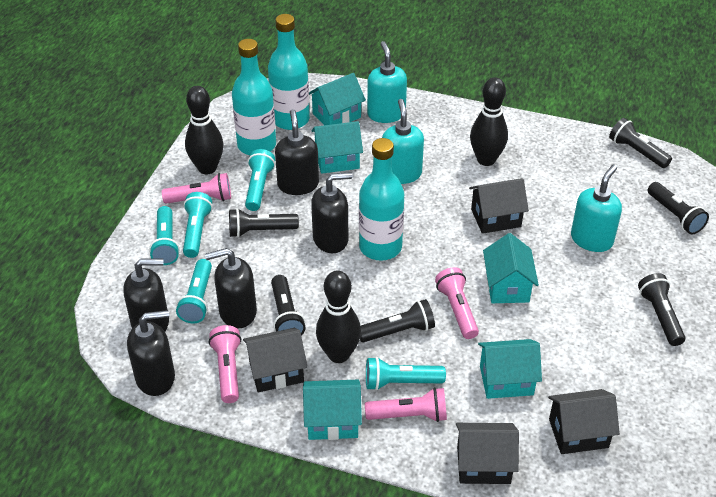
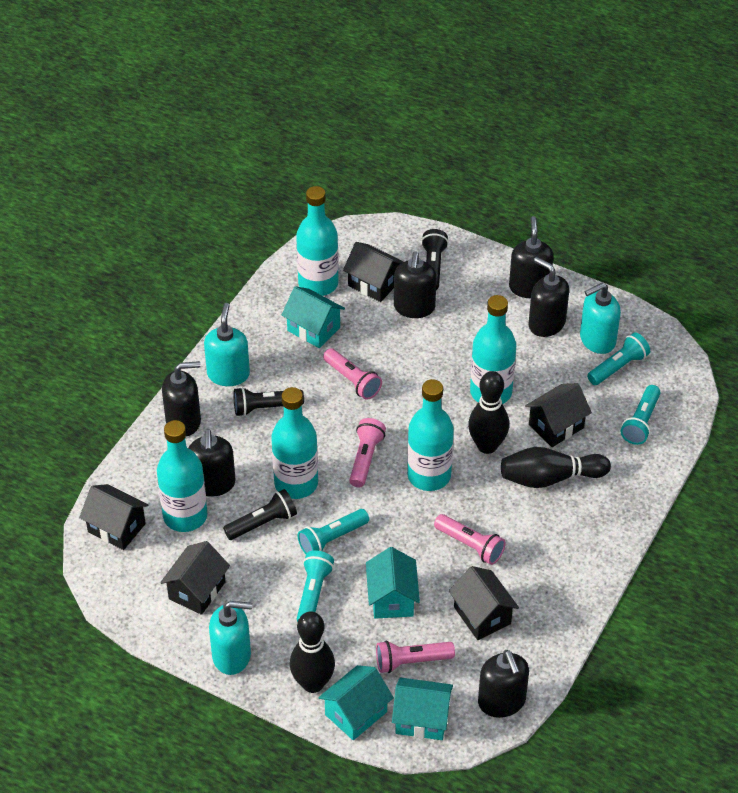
black flashlight: 6 -> 3
black house: 4 -> 5
black soap dispenser: 5 -> 6
turquoise bottle: 3 -> 5
turquoise flashlight: 5 -> 4
turquoise house: 5 -> 4

